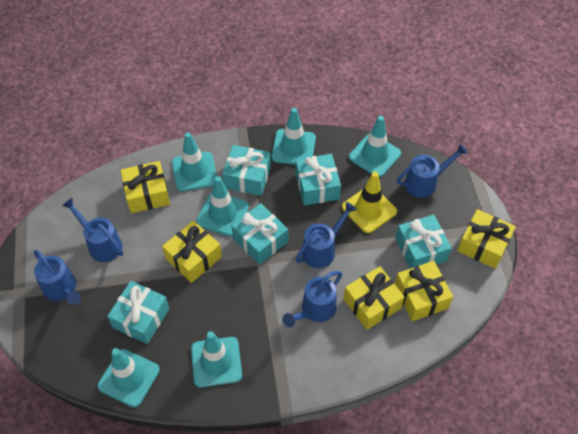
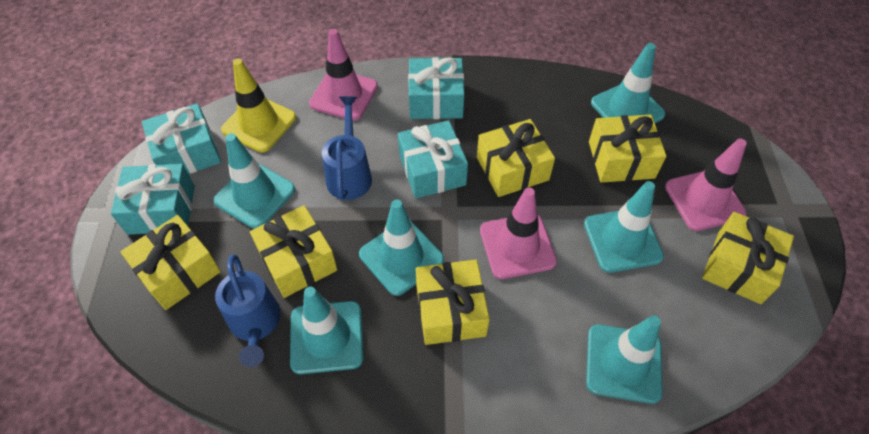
blue watering can: 5 -> 2
pink traffic cone: 0 -> 3
turquoise gift: 5 -> 4
yellow gift: 5 -> 6

